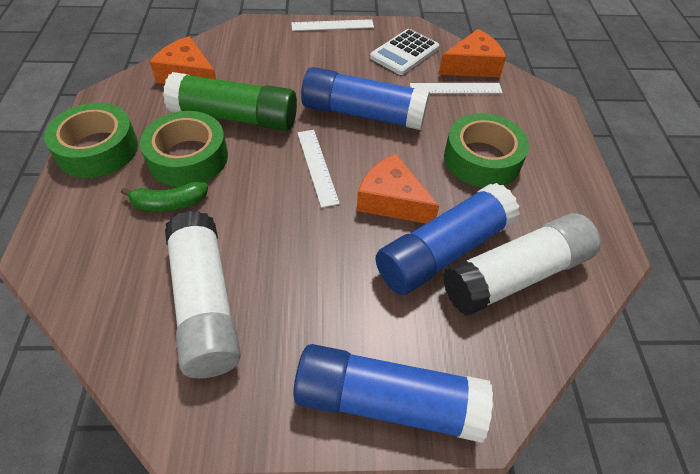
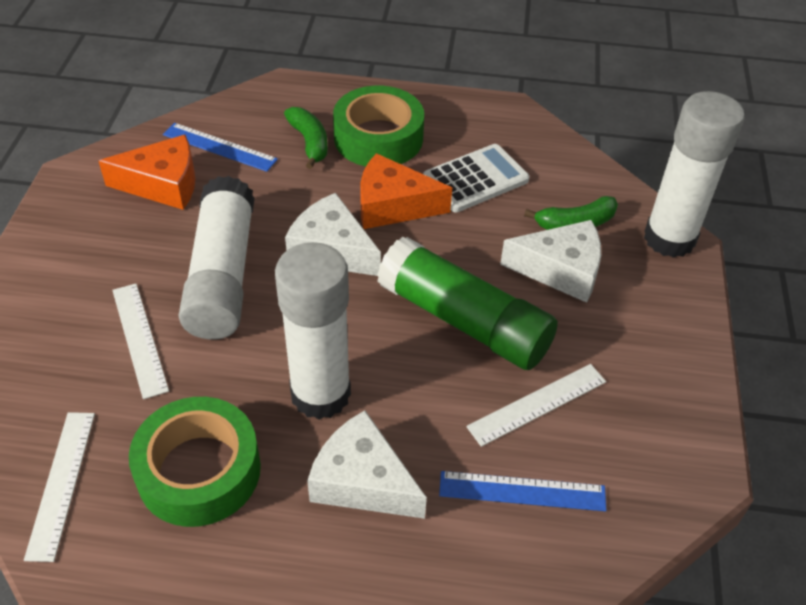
blue glue stick: 3 -> 0
blue ruler: 0 -> 2
green banana: 1 -> 2
green tape: 3 -> 2
orange cheese: 3 -> 2
white cheese: 0 -> 3
white glue stick: 2 -> 3

